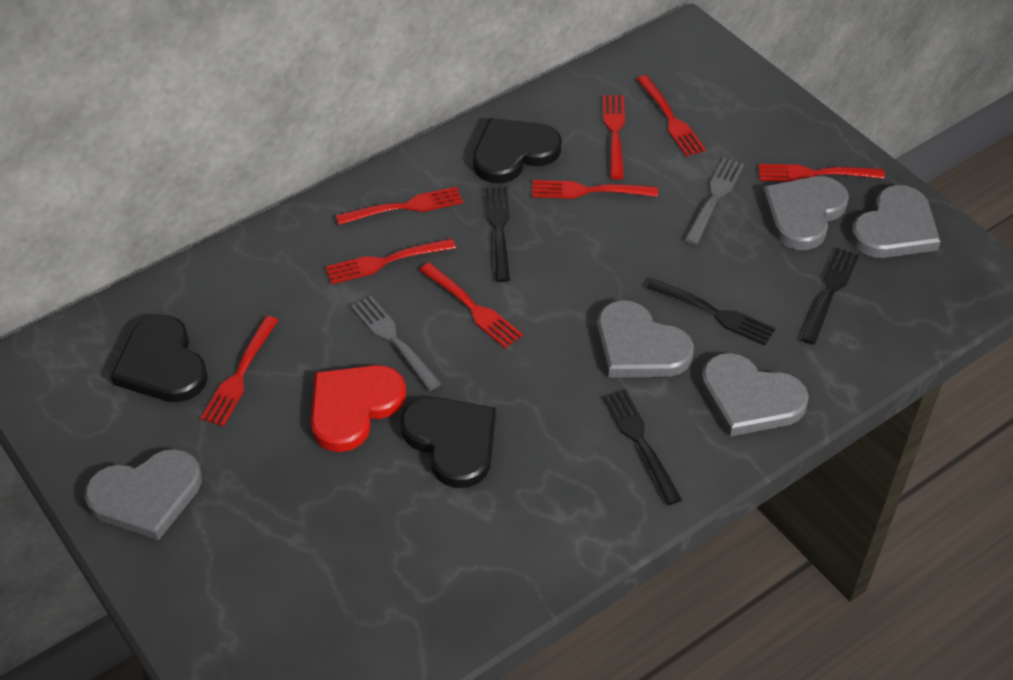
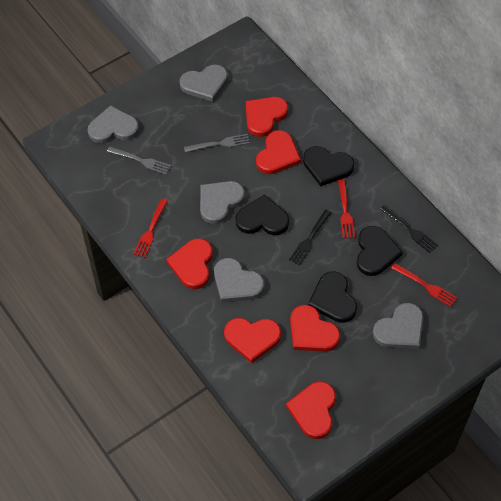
black fork: 4 -> 2
black heart: 3 -> 4
red fork: 8 -> 3
red heart: 1 -> 6

